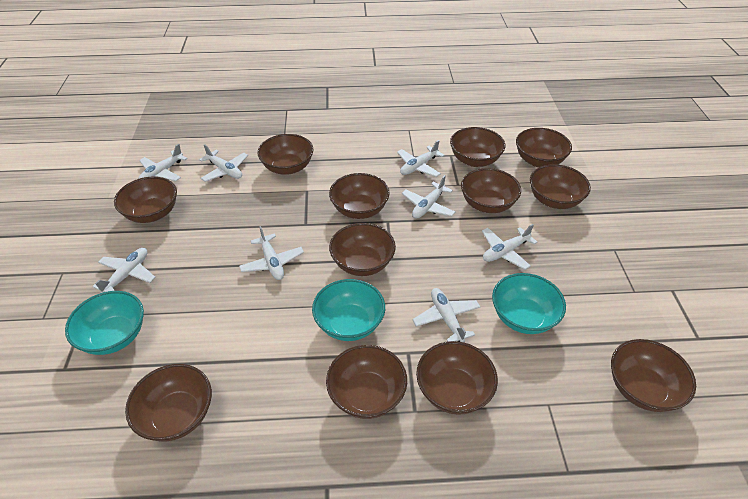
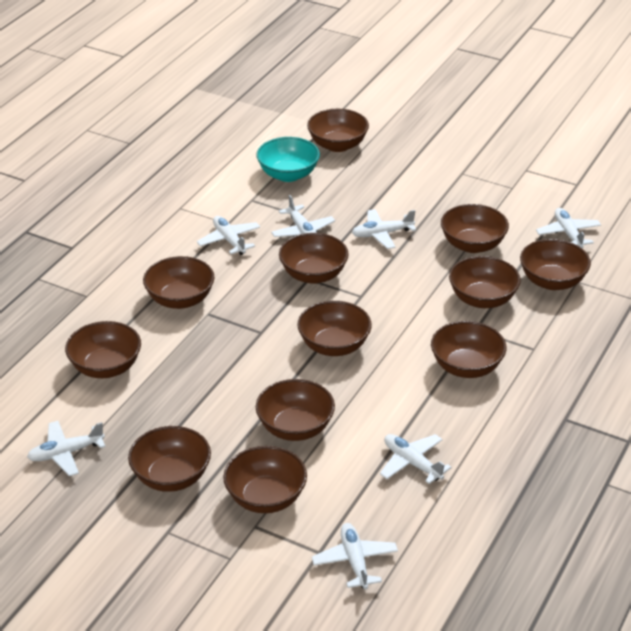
turquoise bowl: 3 -> 1
white plane: 8 -> 7

